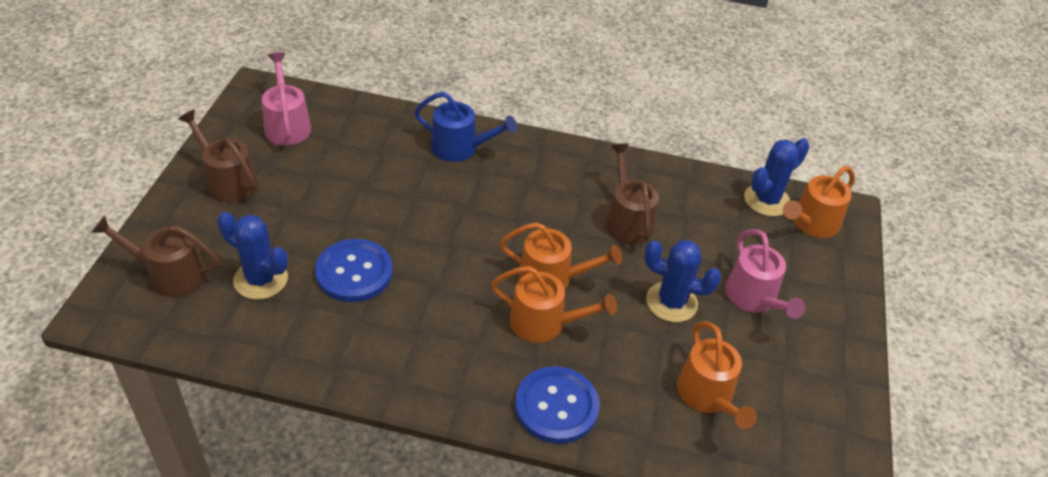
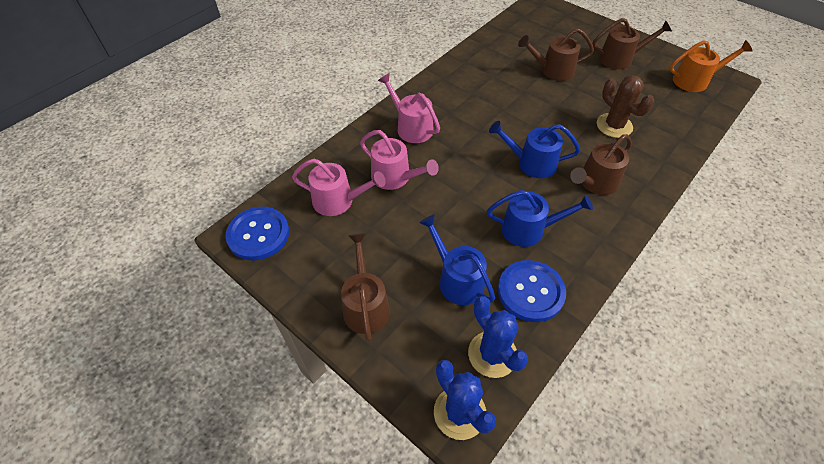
blue cactus: 3 -> 2
blue watering can: 1 -> 3
brown cactus: 0 -> 1
brown watering can: 3 -> 4
orange watering can: 4 -> 1
pink watering can: 2 -> 3

